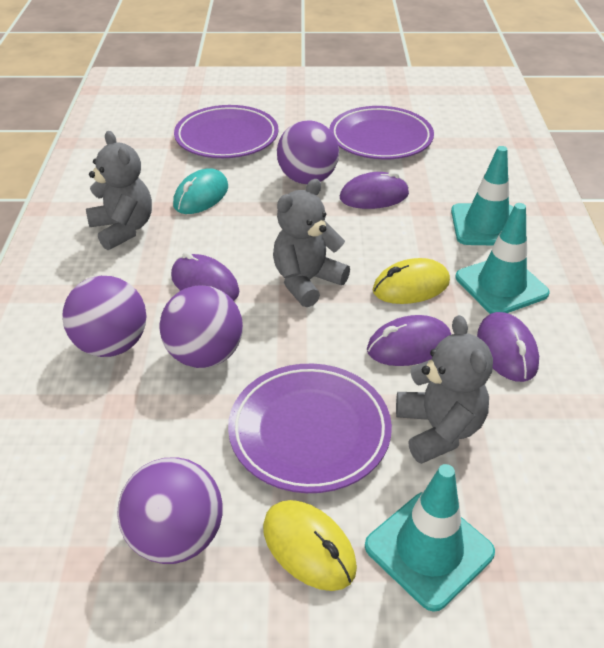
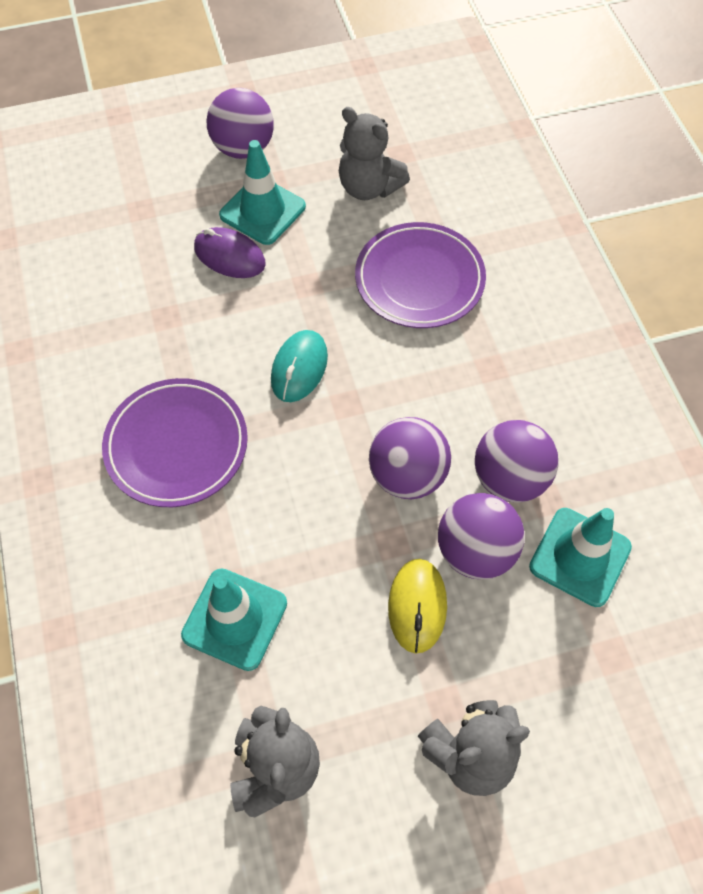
purple mouse: 4 -> 1
purple plate: 3 -> 2
yellow mouse: 2 -> 1

